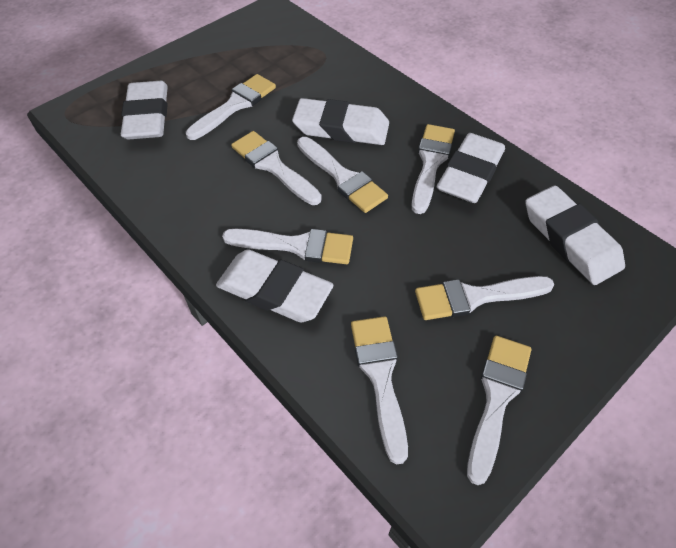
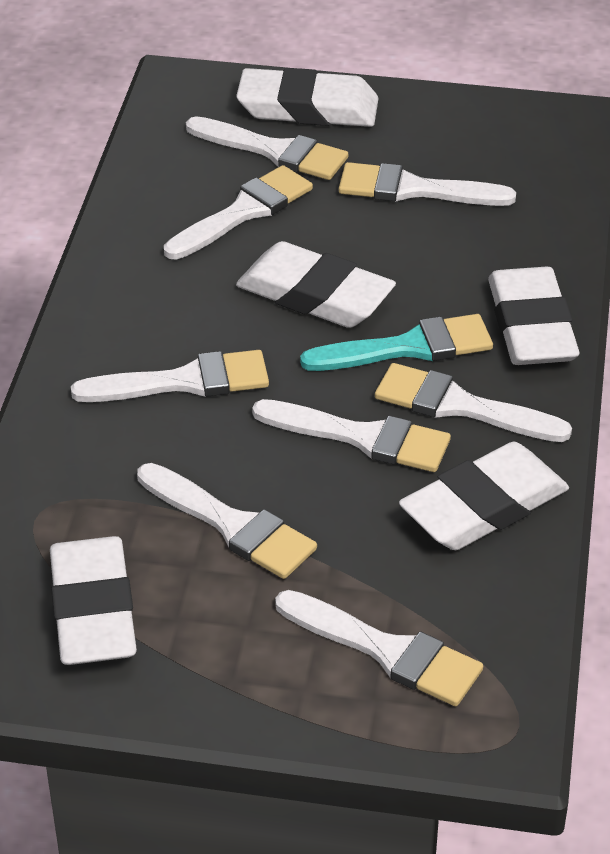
turquoise brush: 0 -> 1

